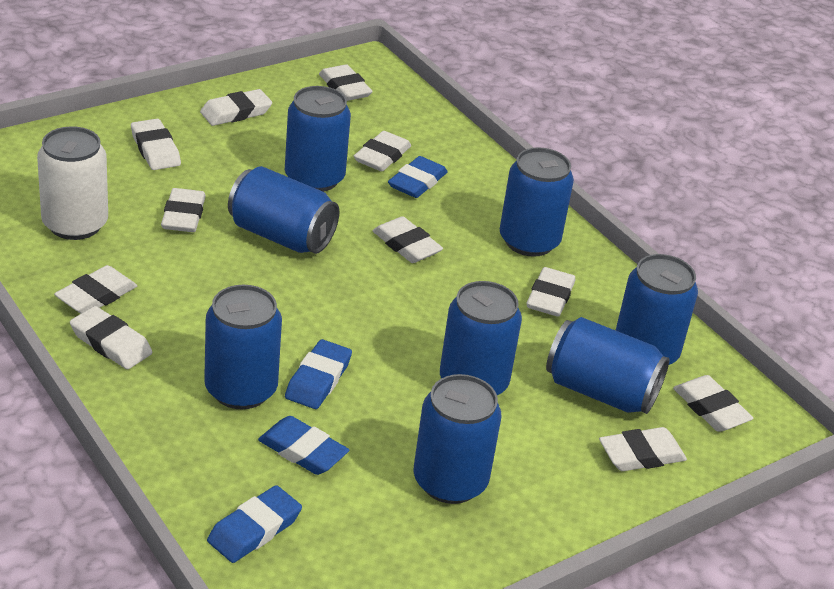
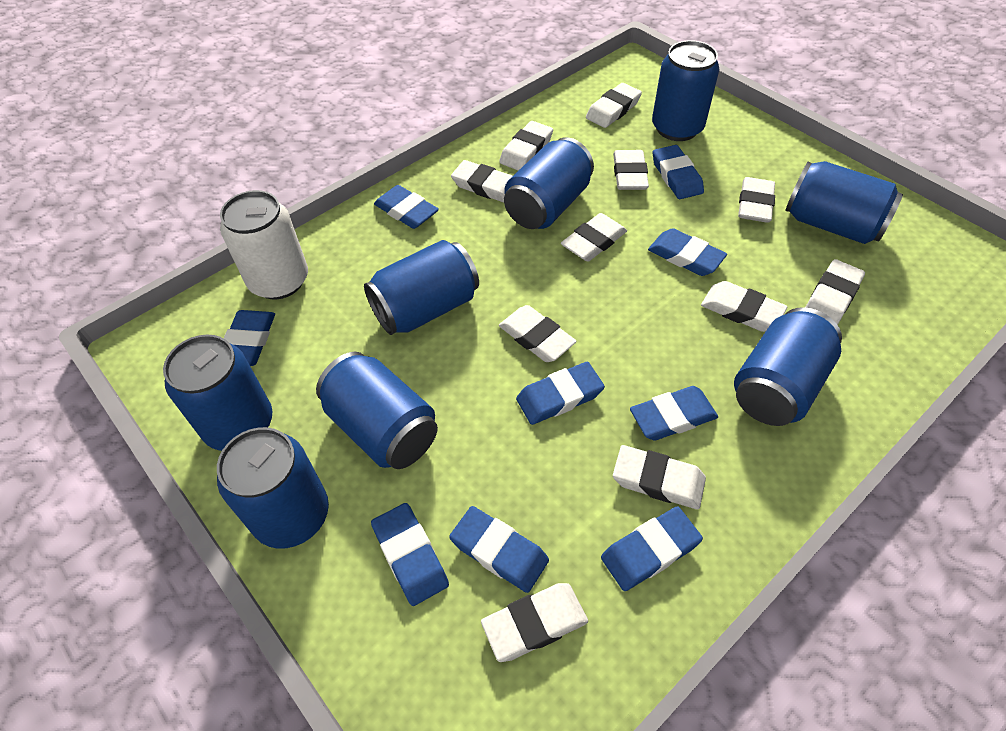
blue eraser: 4 -> 9

